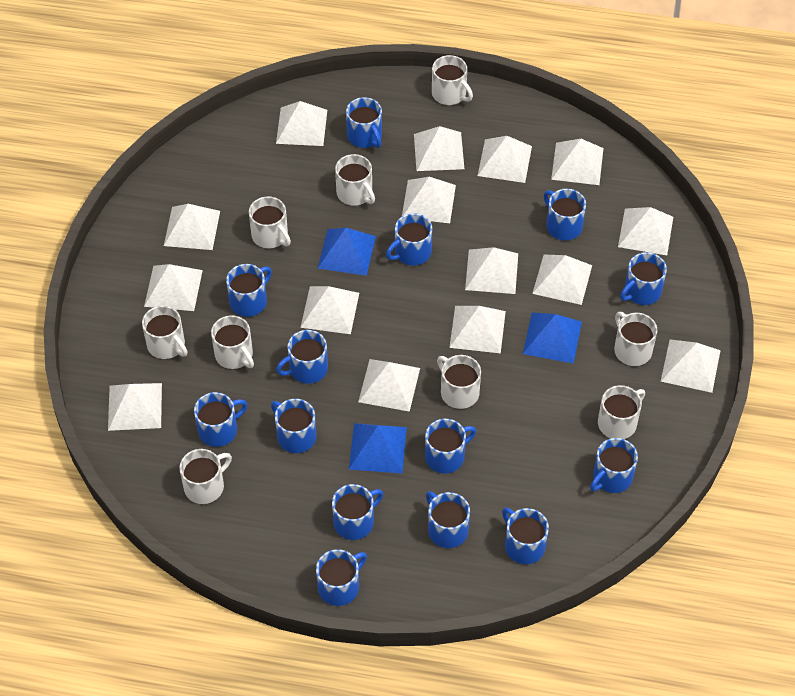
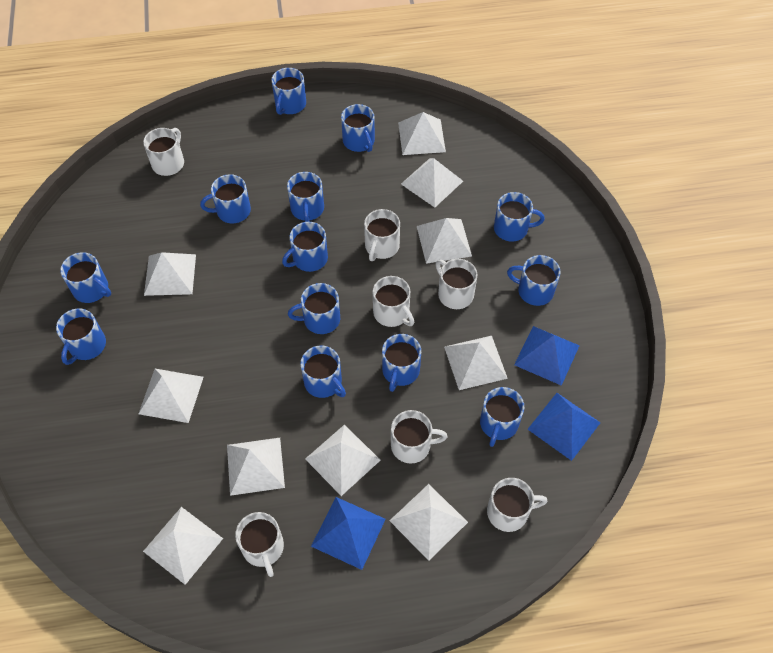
blue mug: 14 -> 13
white mug: 9 -> 7
white pyramid: 15 -> 10

